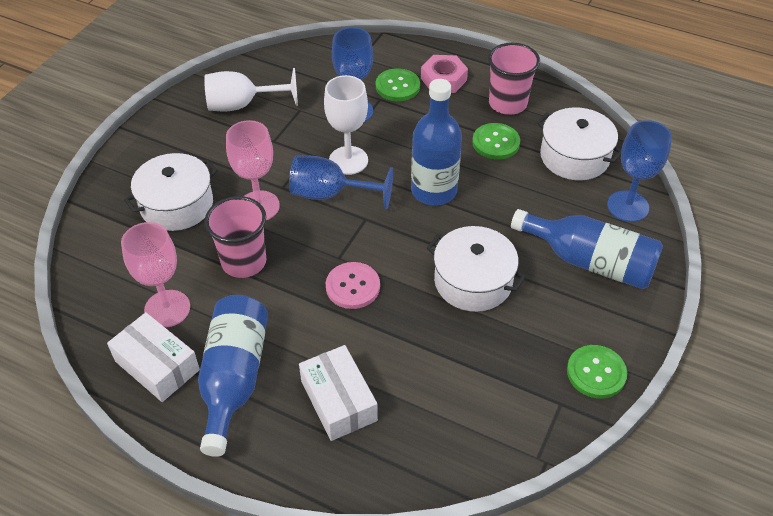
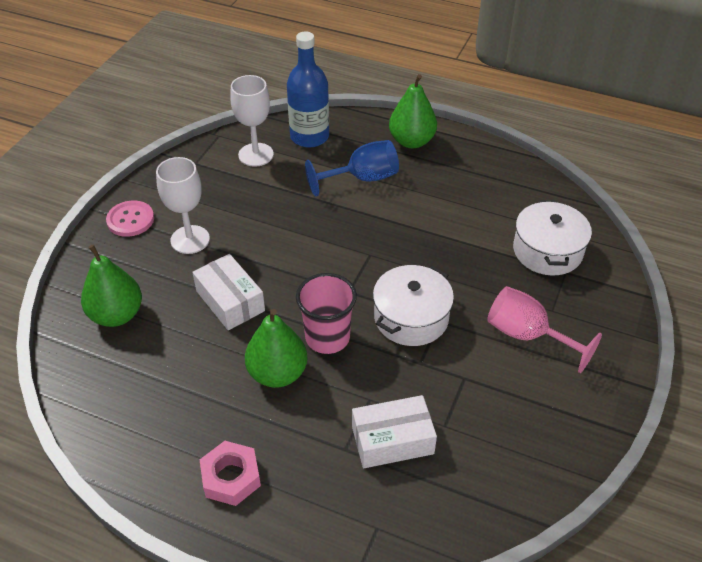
blue bottle: 3 -> 1
blue goblet: 3 -> 1
green button: 3 -> 0
green pear: 0 -> 3
pink cup: 2 -> 1
pink goblet: 2 -> 1
white pot: 3 -> 2

